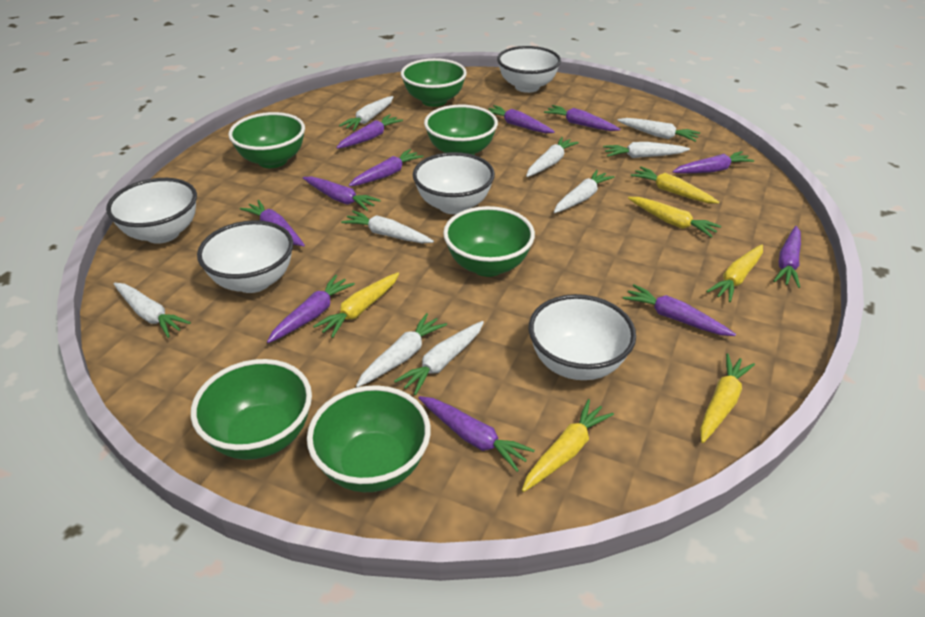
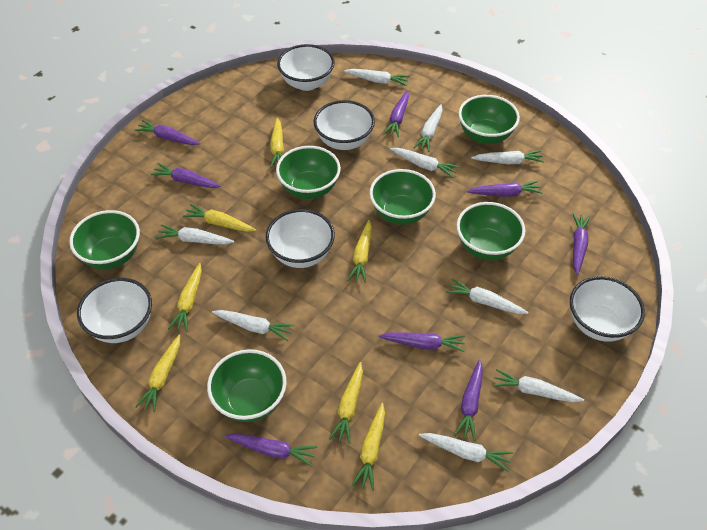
purple carrot: 11 -> 8
yellow carrot: 6 -> 7

